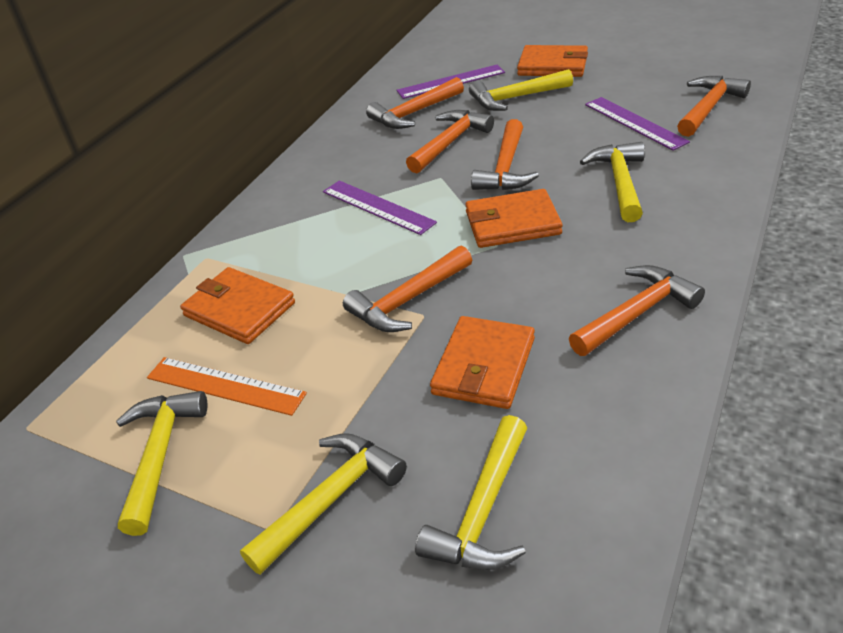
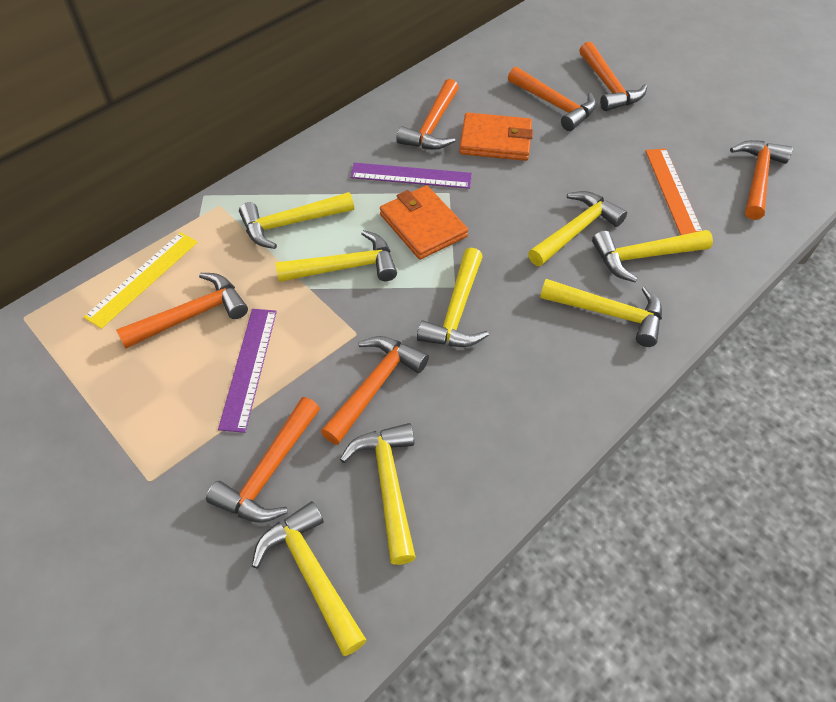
orange hammer: 6 -> 7
orange wallet: 4 -> 2
purple ruler: 3 -> 2
yellow hammer: 5 -> 8
yellow ruler: 0 -> 1

